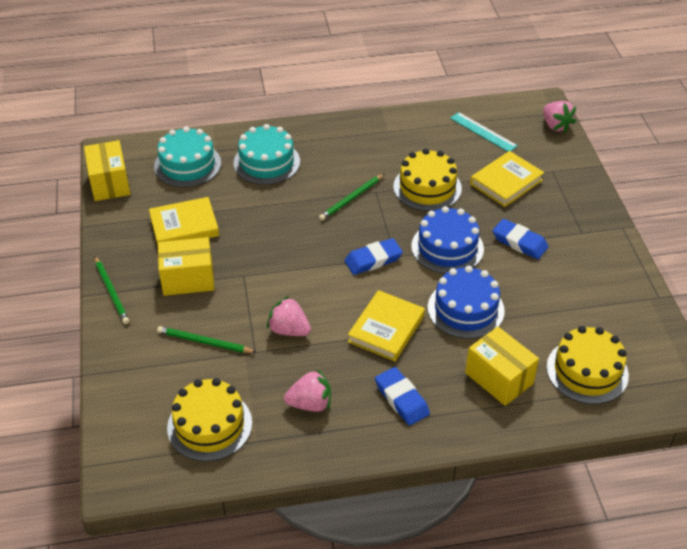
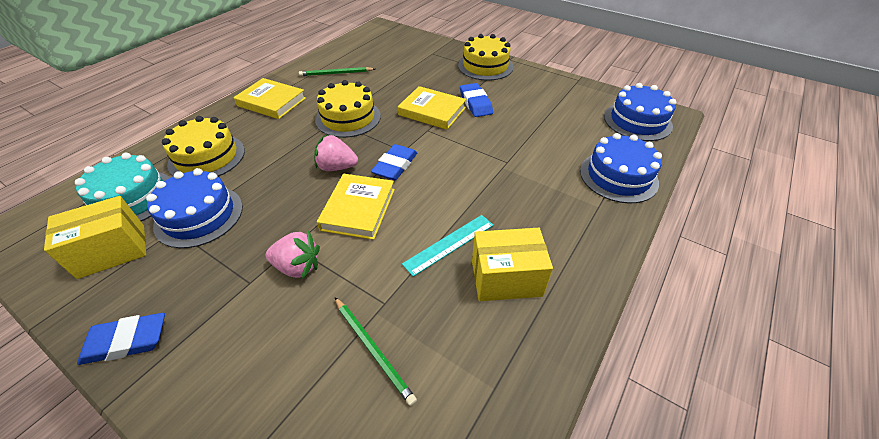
blue cake: 2 -> 3
green pencil: 3 -> 2
pink strawberry: 3 -> 2
turquoise cake: 2 -> 1
yellow box: 3 -> 2

